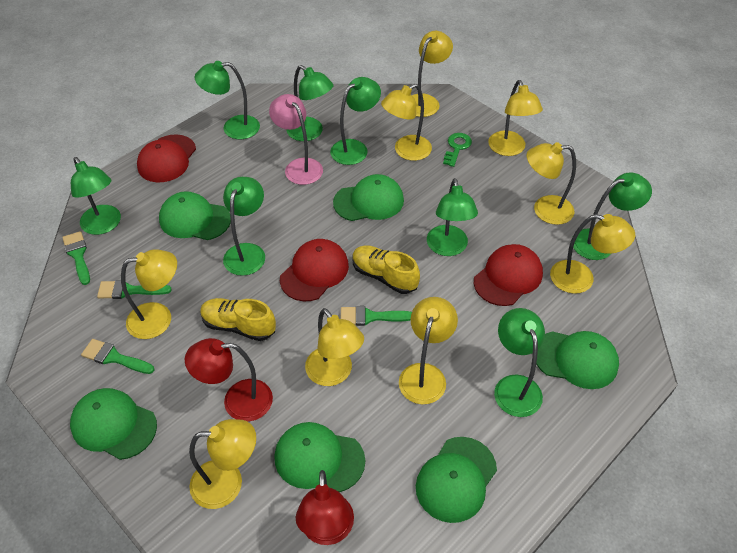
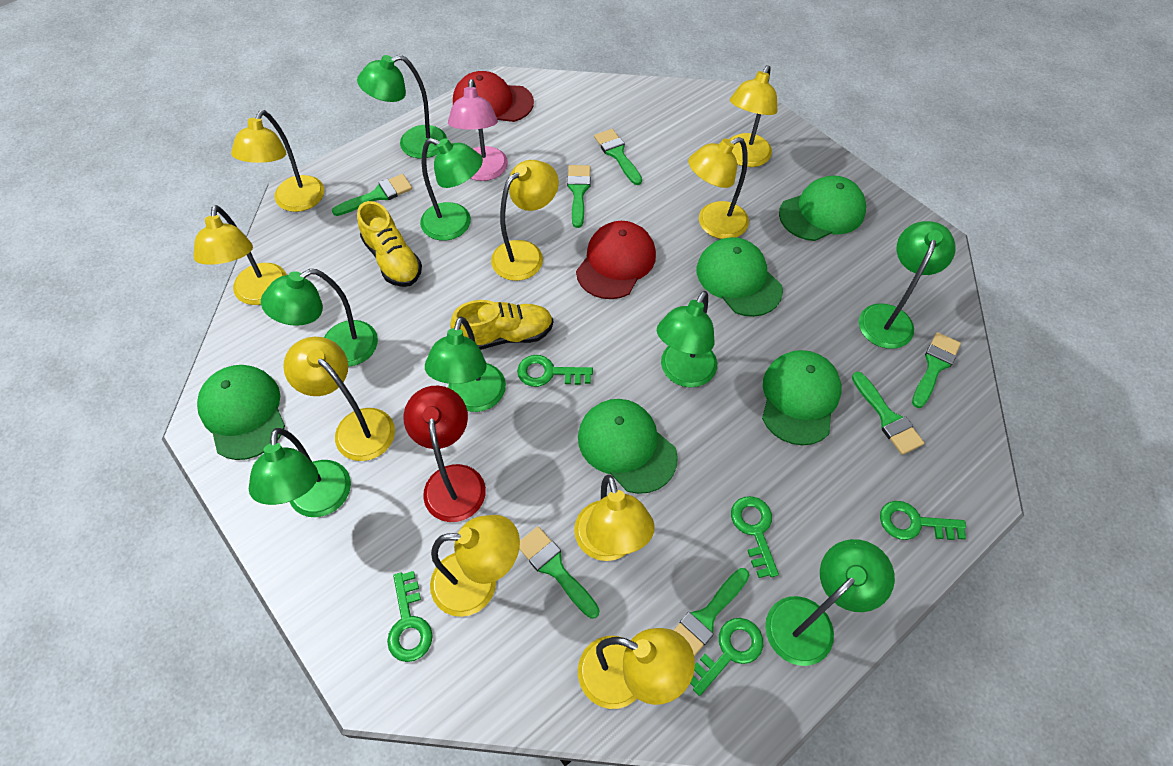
green brush: 4 -> 7
green cap: 6 -> 5
green key: 1 -> 5
red cap: 3 -> 2
red lamp: 2 -> 1

